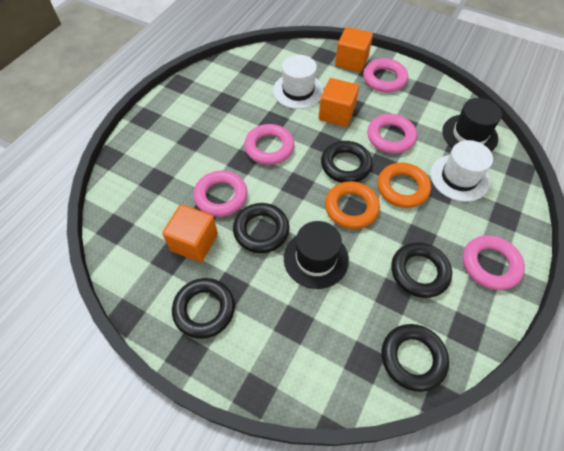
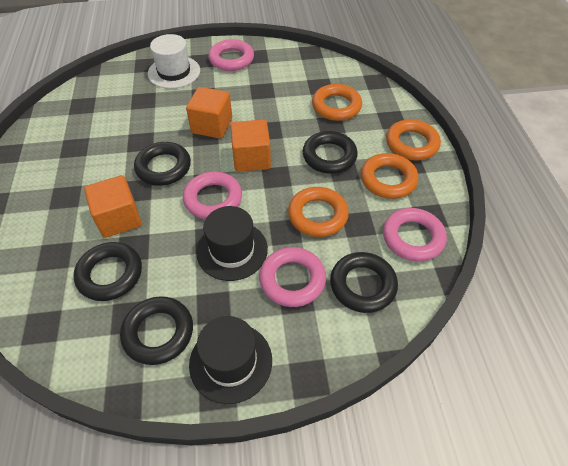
orange ring: 2 -> 4
pink ring: 5 -> 4
white hat: 2 -> 1

